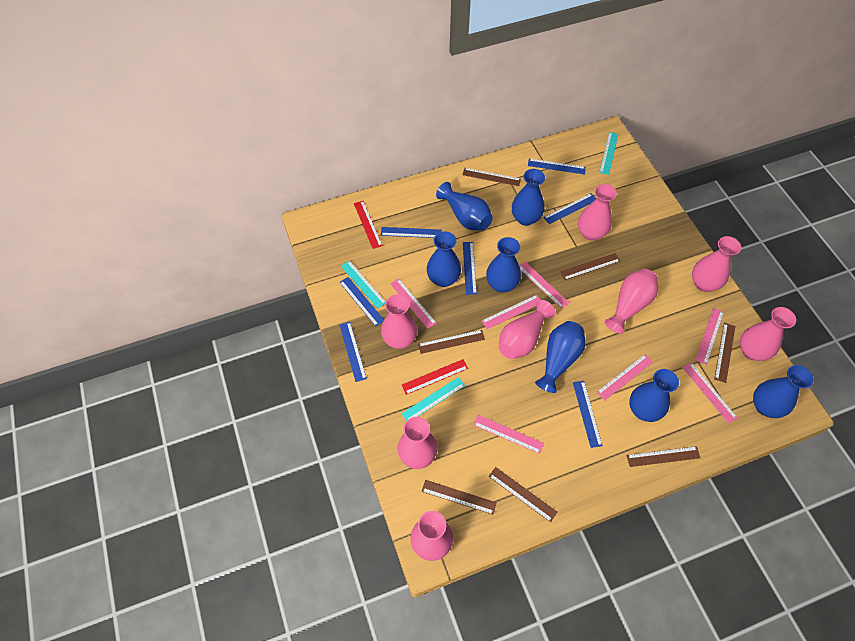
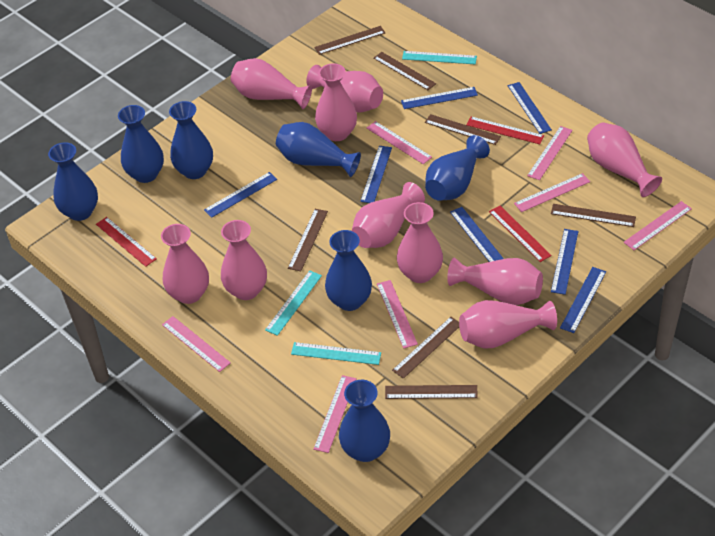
pink vase: 8 -> 10
red ruler: 2 -> 3

